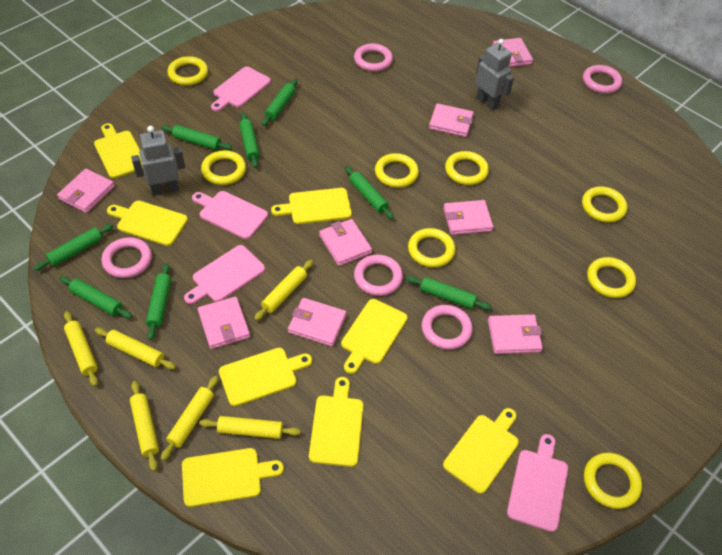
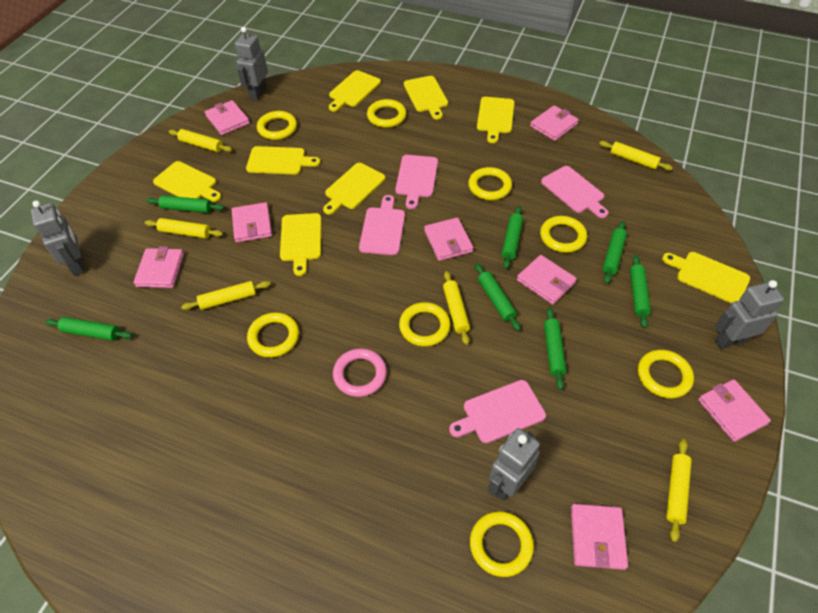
green rolling pin: 8 -> 7
grey robot: 2 -> 4
pink ring: 5 -> 1

